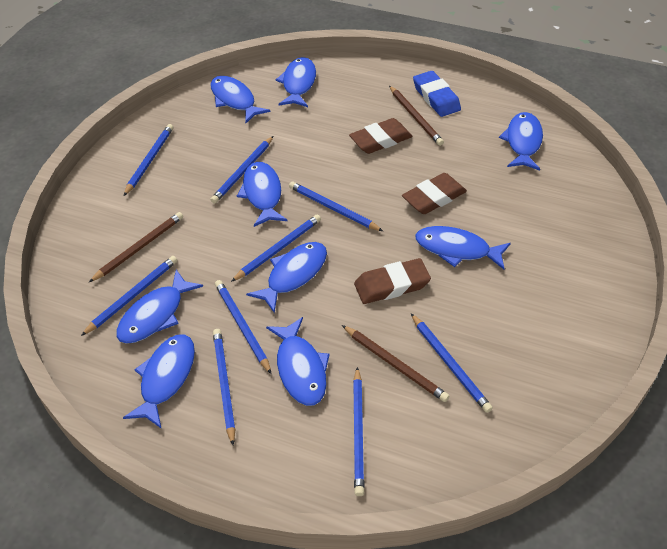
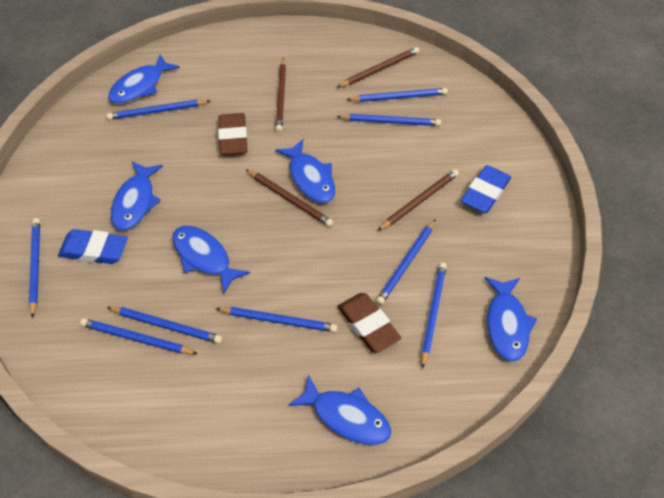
blue eraser: 1 -> 2
blue fish: 9 -> 6
brown eraser: 3 -> 2
brown pencil: 3 -> 4

